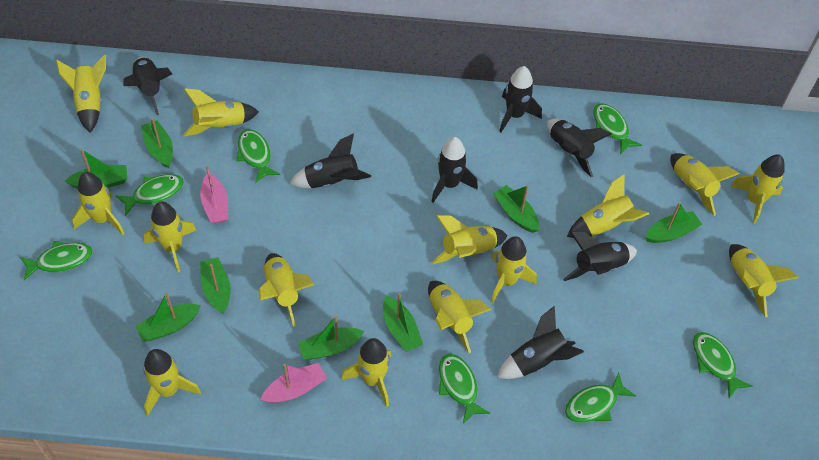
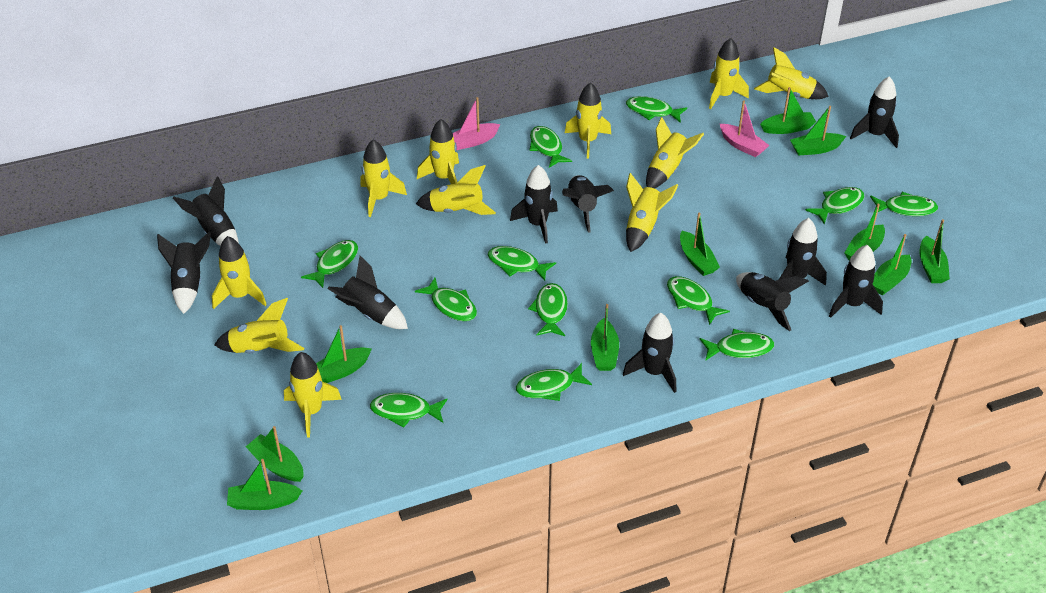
black rocket: 7 -> 10
green boat: 8 -> 10
green fish: 7 -> 12
yellow rocket: 14 -> 11

